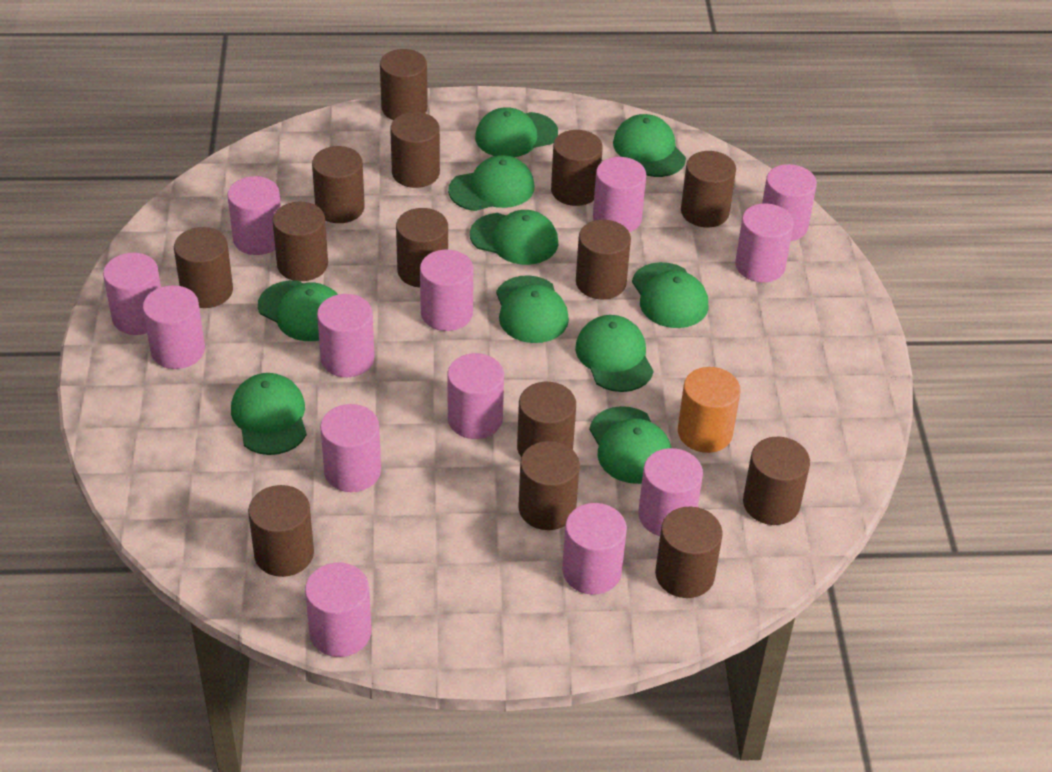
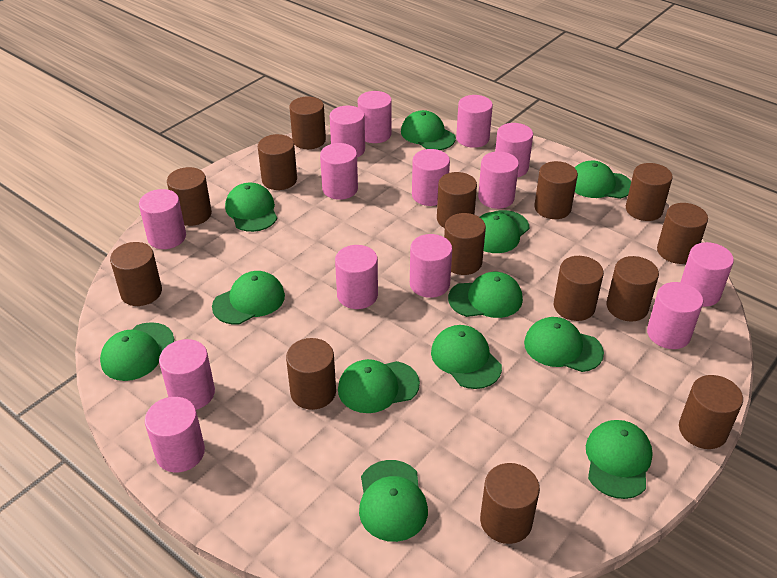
green cap: 10 -> 12
orange cylinder: 1 -> 0
pink cylinder: 13 -> 14

